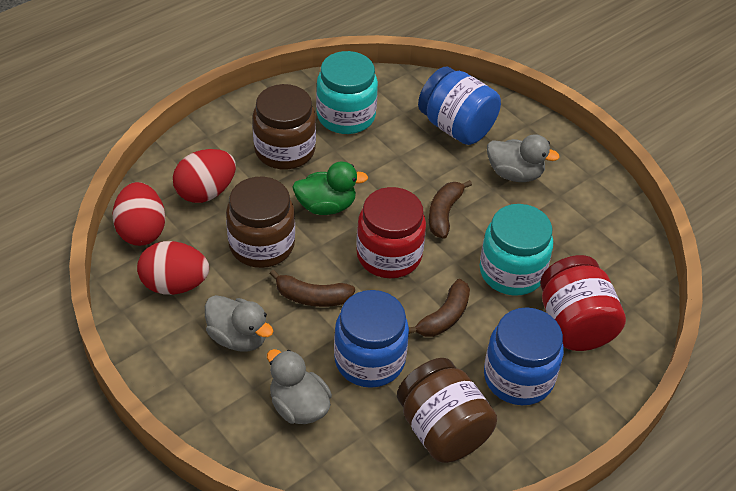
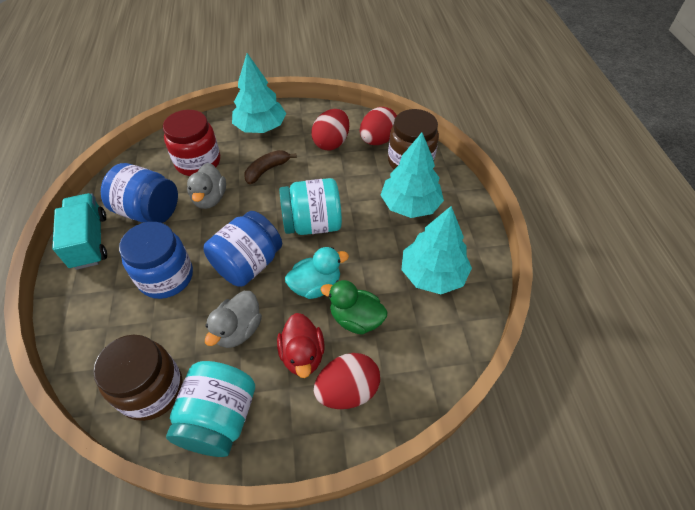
brown banana: 3 -> 1
brown jar: 3 -> 2
grey duck: 3 -> 2
red duck: 0 -> 1
red jar: 2 -> 1
turquoise duck: 0 -> 1
turquoise tree: 0 -> 3
turquoise truck: 0 -> 1

